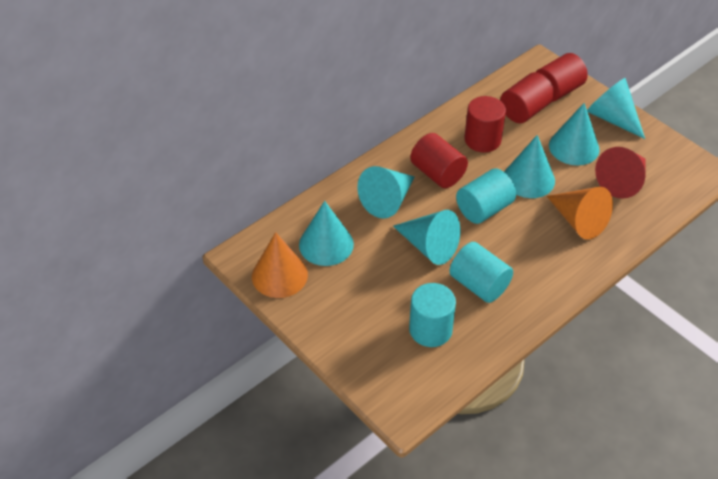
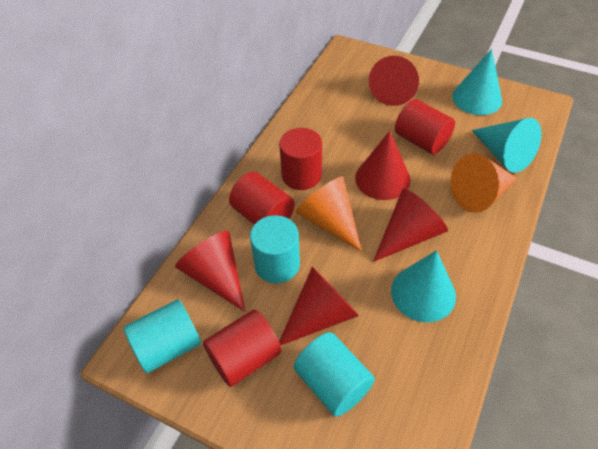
red cone: 1 -> 5
turquoise cone: 6 -> 3

